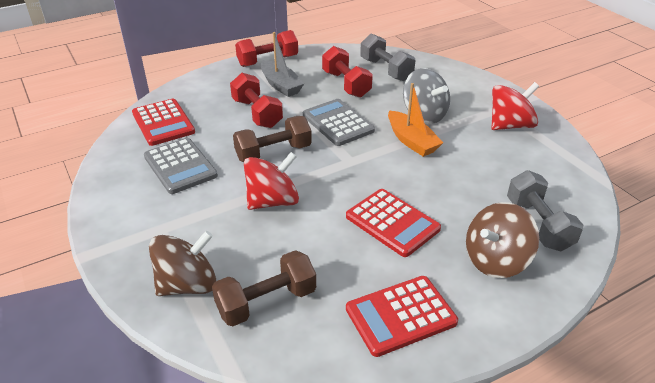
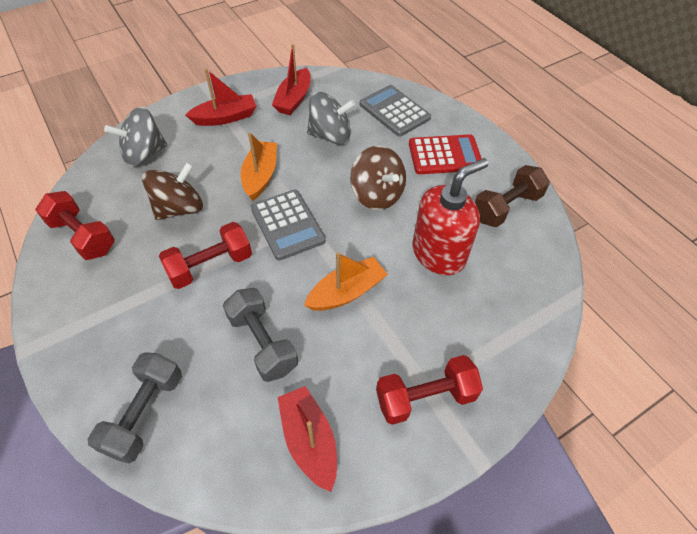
brown dumbbell: 2 -> 1
grey boat: 1 -> 0
grey spinning top: 1 -> 2
orange boat: 1 -> 2
red boat: 0 -> 3
red calculator: 3 -> 1
red soap dispenser: 0 -> 1
red spinning top: 2 -> 0

